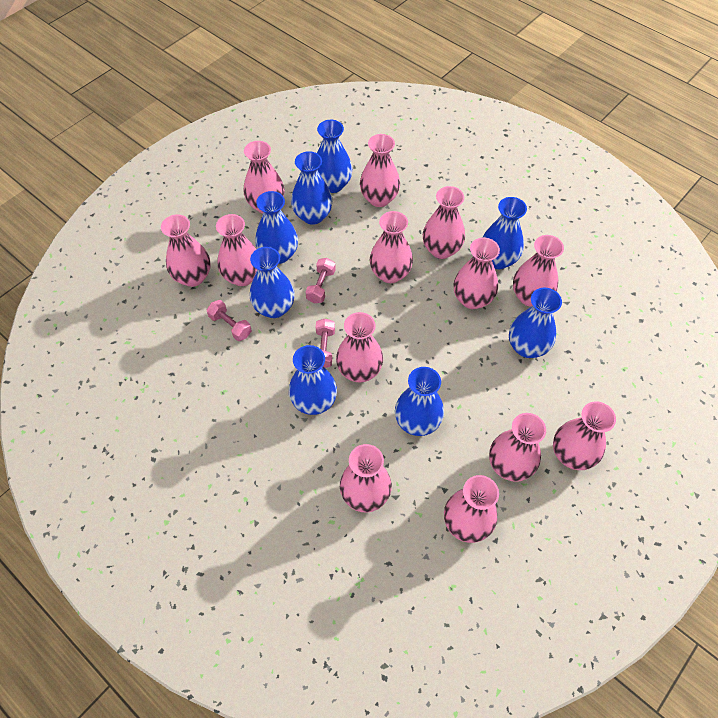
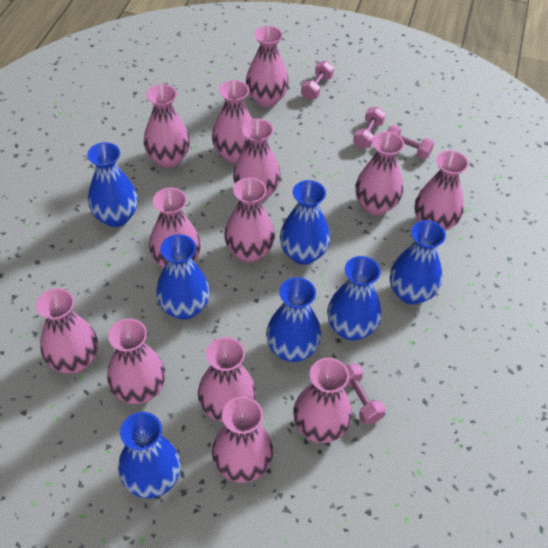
blue vase: 8 -> 7
pink dumbbell: 3 -> 4

